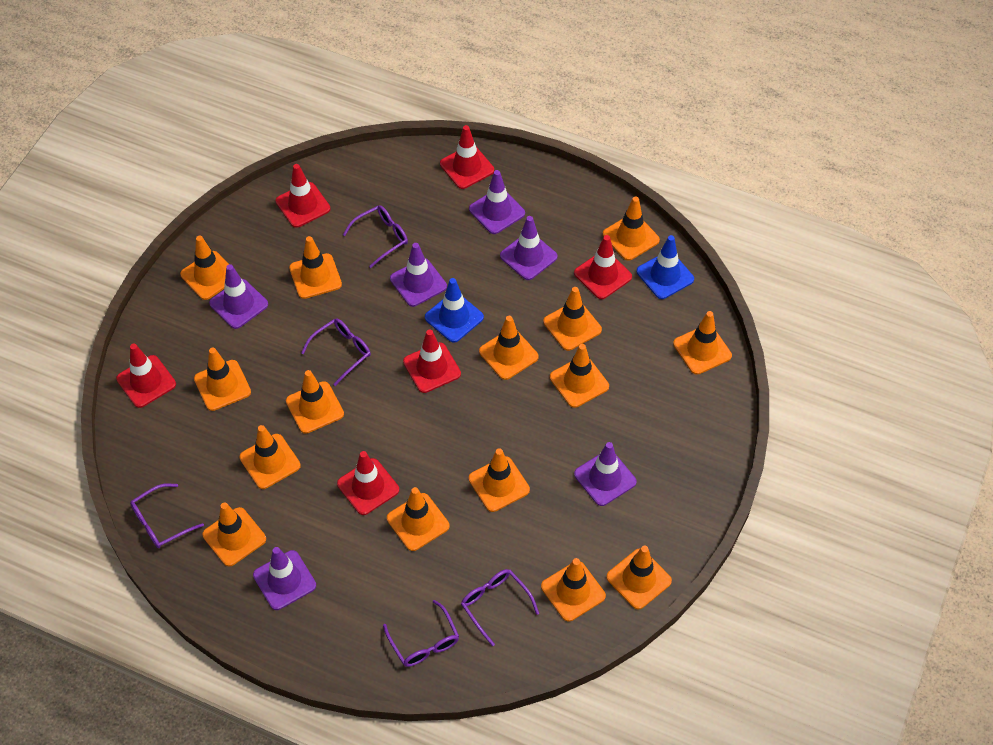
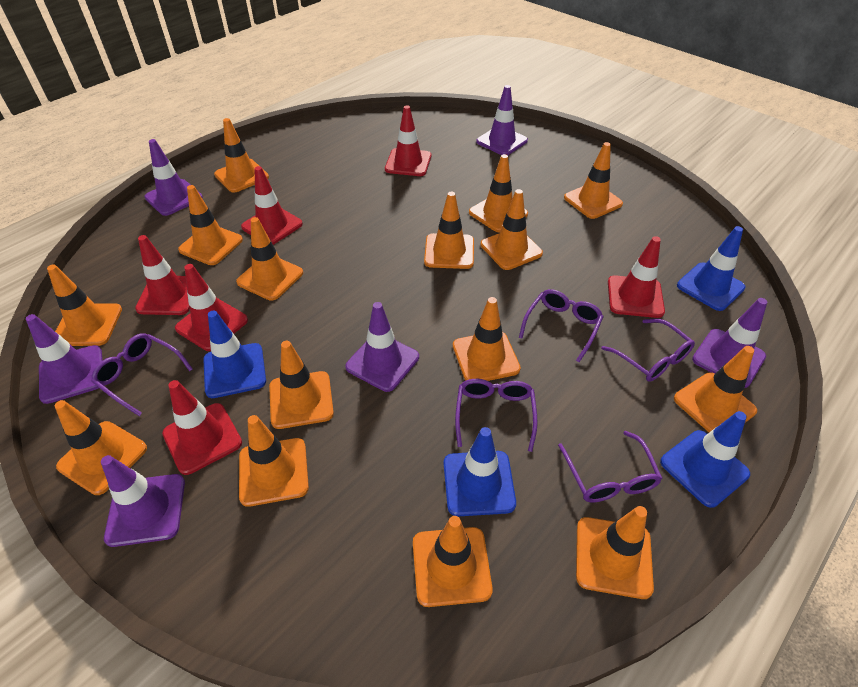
blue traffic cone: 2 -> 4

